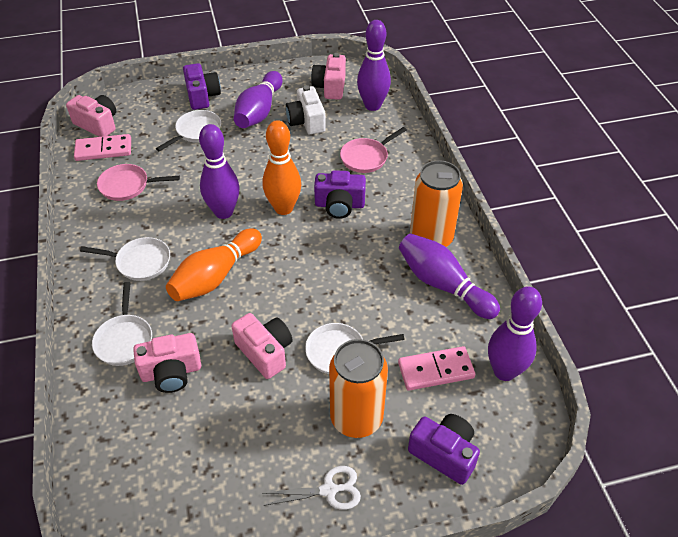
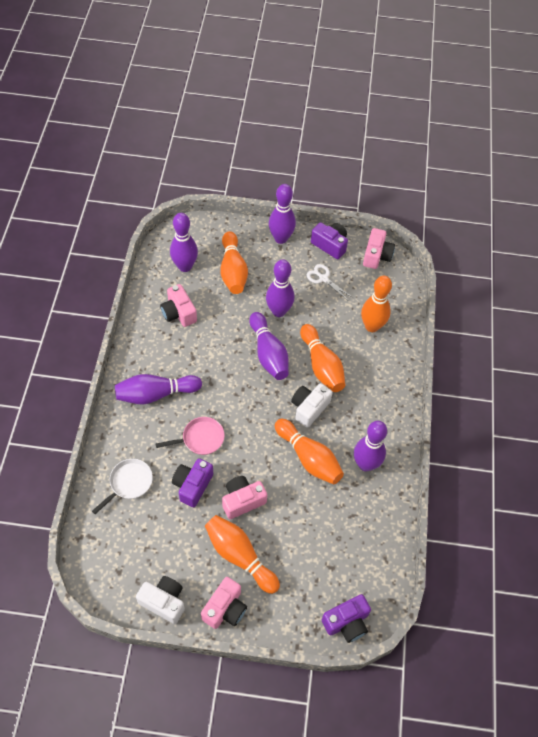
orange bowling pin: 2 -> 5
orange can: 2 -> 0
pink domino: 2 -> 0
pink pan: 2 -> 1
purple bowling pin: 5 -> 6
white camera: 1 -> 2
white pan: 4 -> 1

